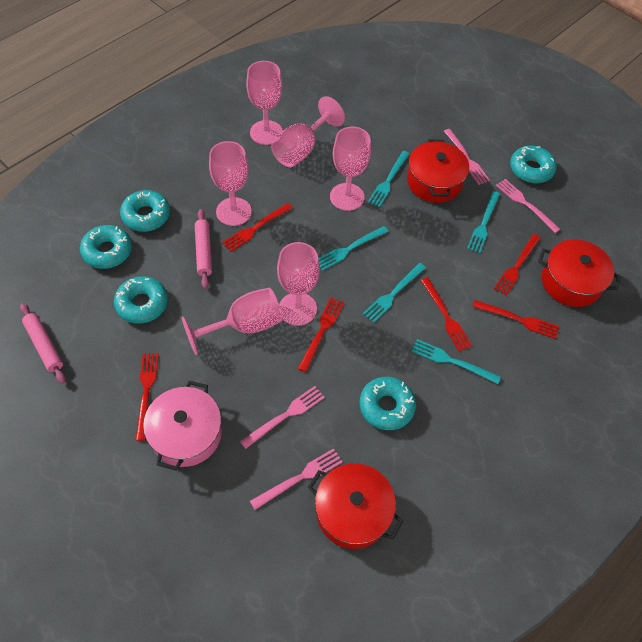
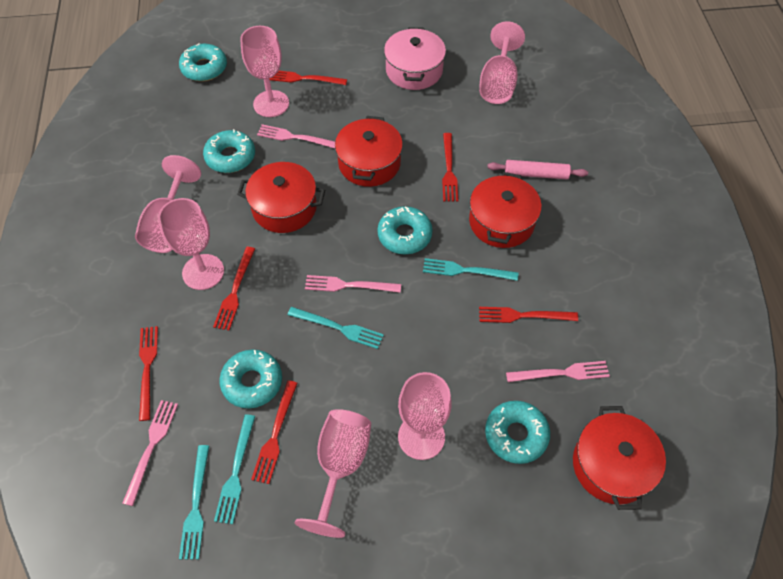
pink rolling pin: 2 -> 1
red pot: 3 -> 4
turquoise fork: 5 -> 4

